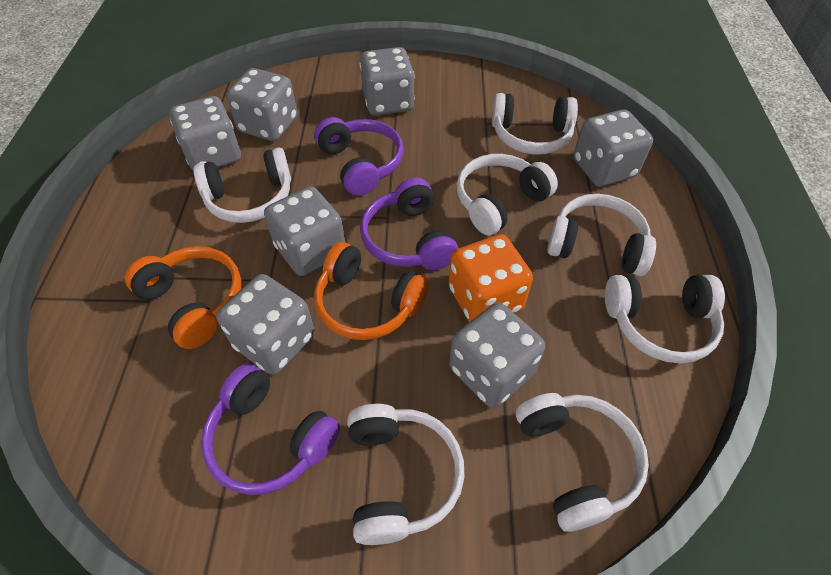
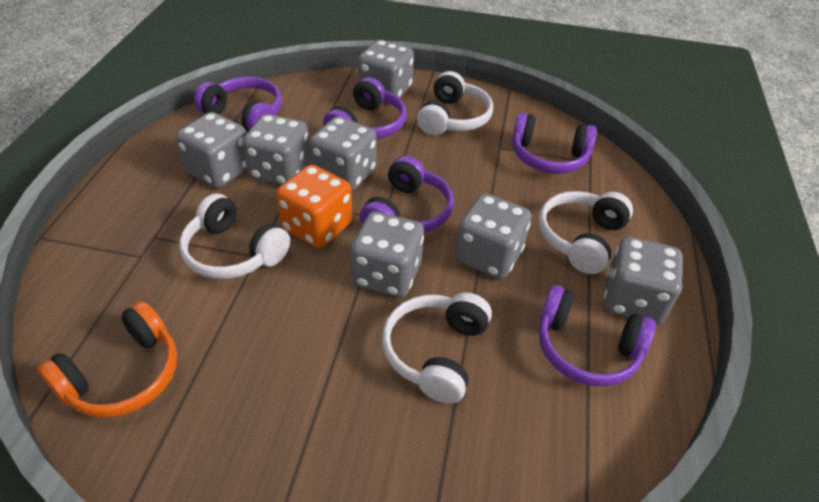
orange headphones: 2 -> 1
purple headphones: 3 -> 5
white headphones: 7 -> 4

